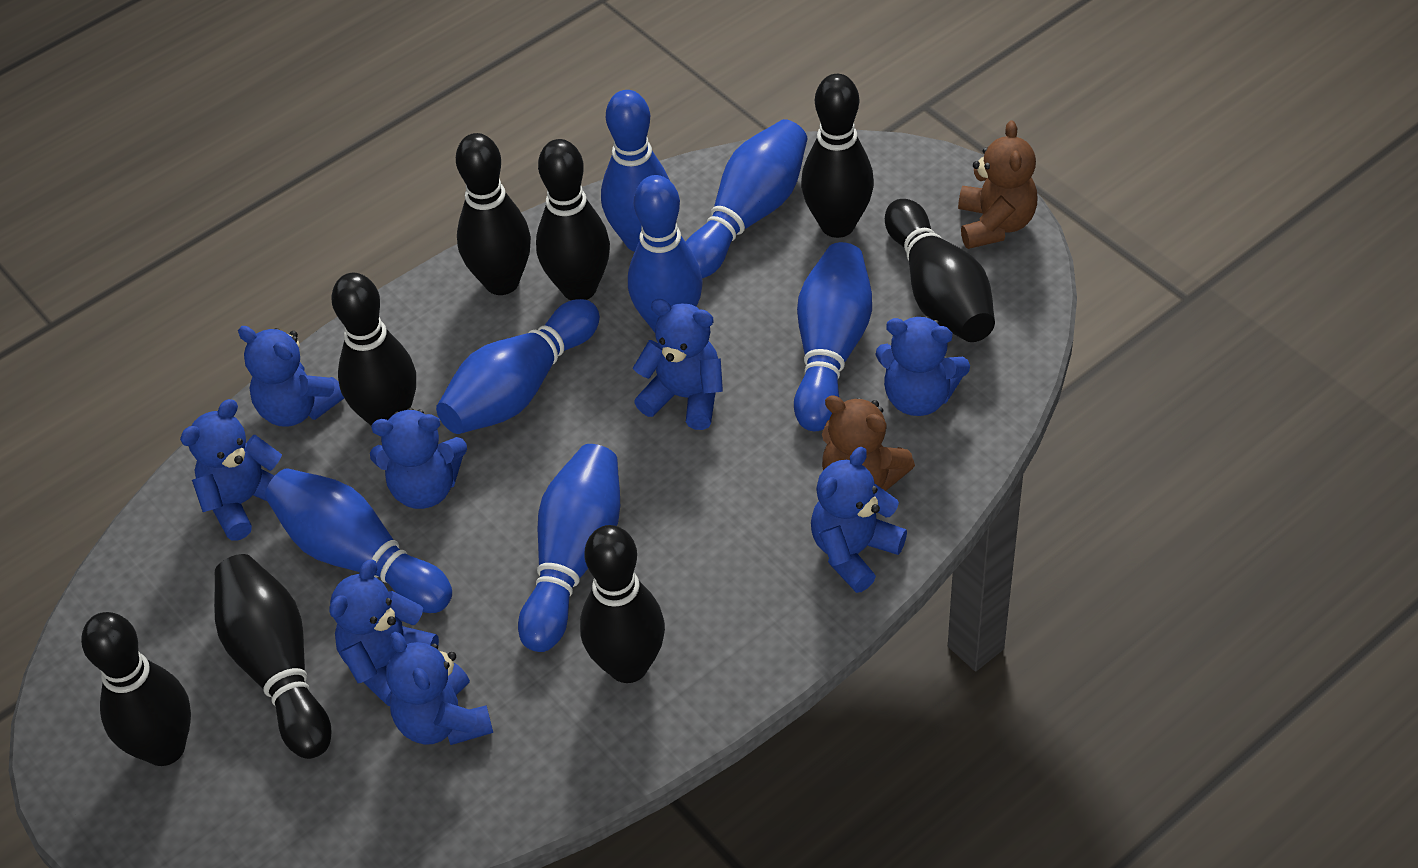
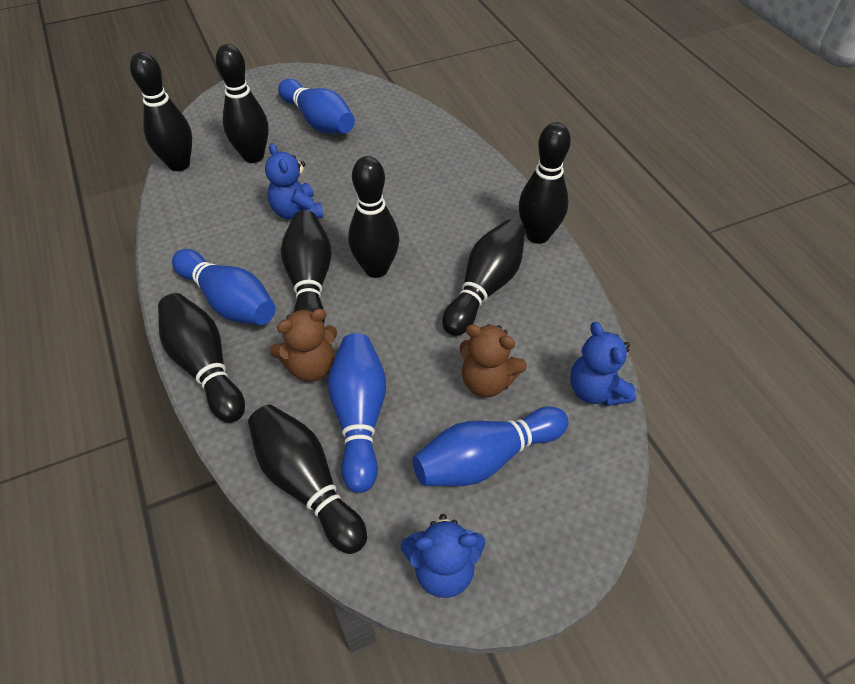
blue bowling pin: 7 -> 4
blue teddy bear: 8 -> 3

